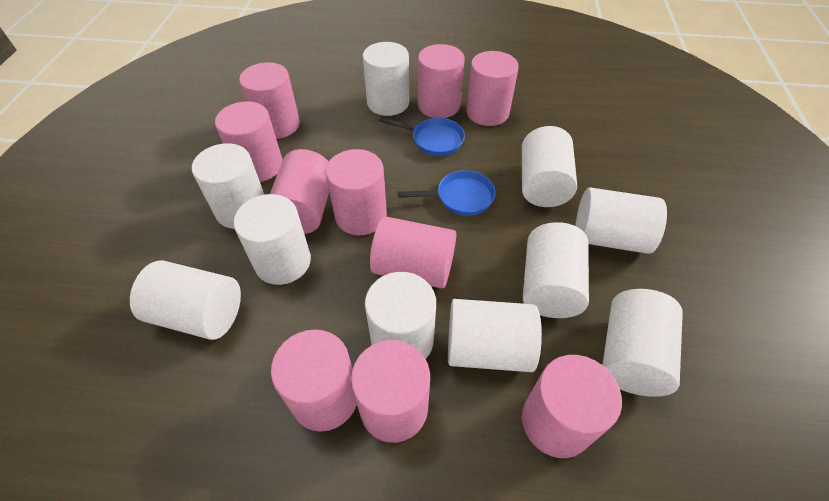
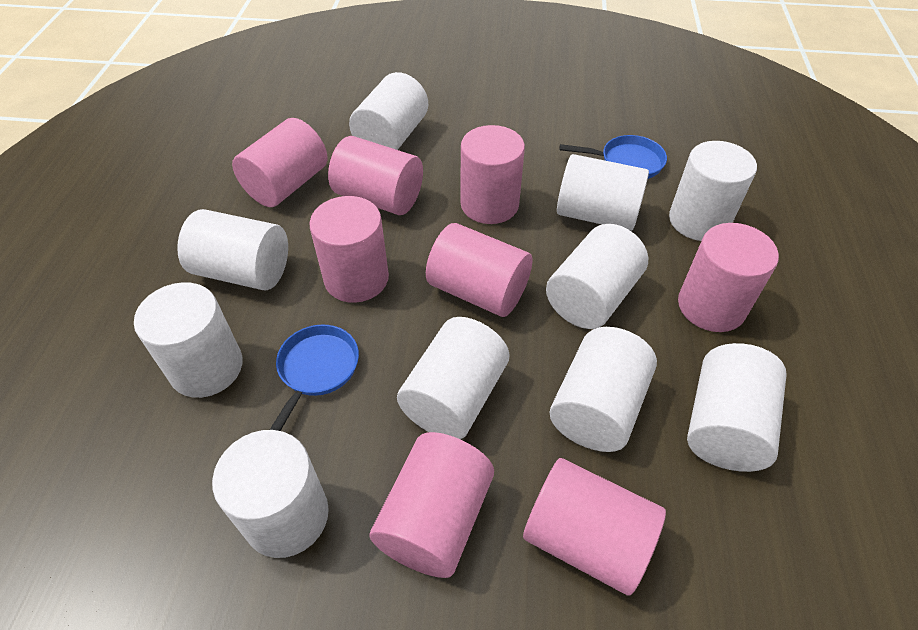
pink cylinder: 10 -> 8

